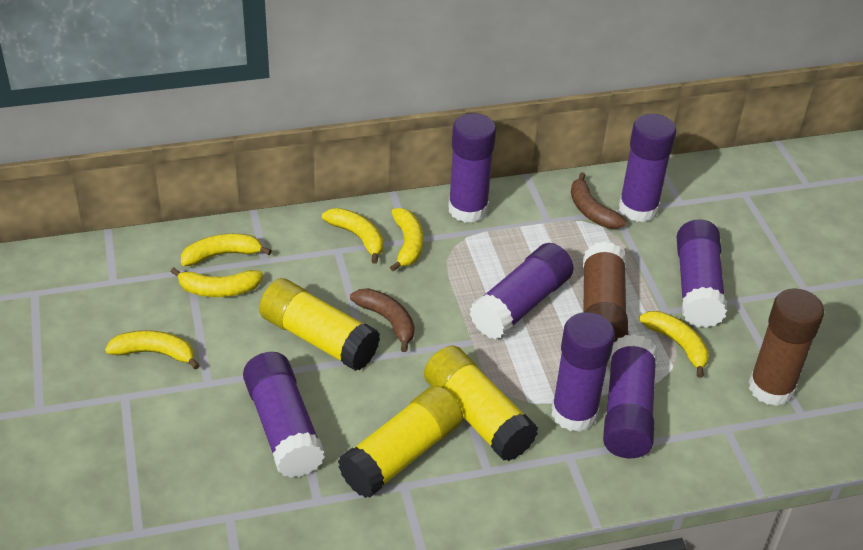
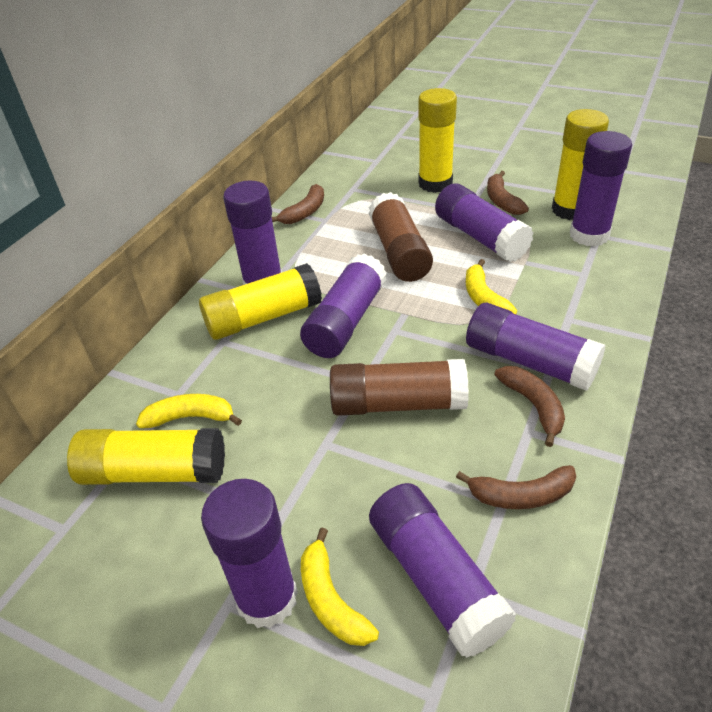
brown banana: 2 -> 4
yellow banana: 6 -> 3
yellow glue stick: 3 -> 4

